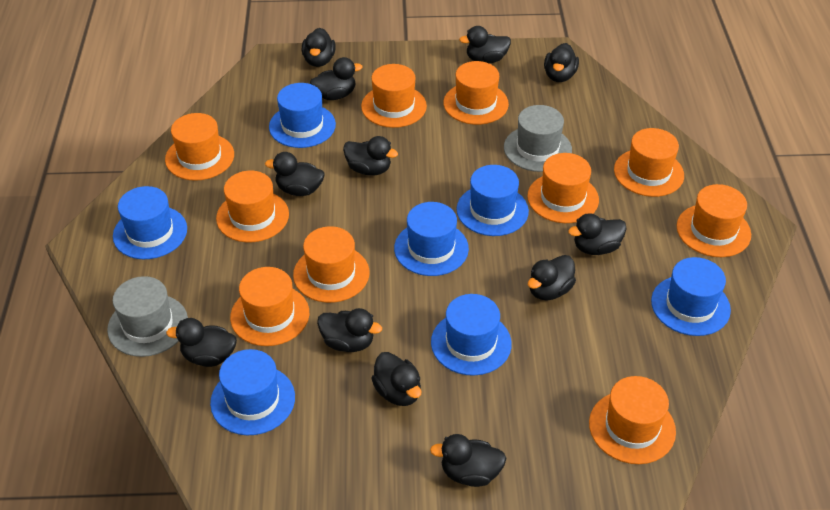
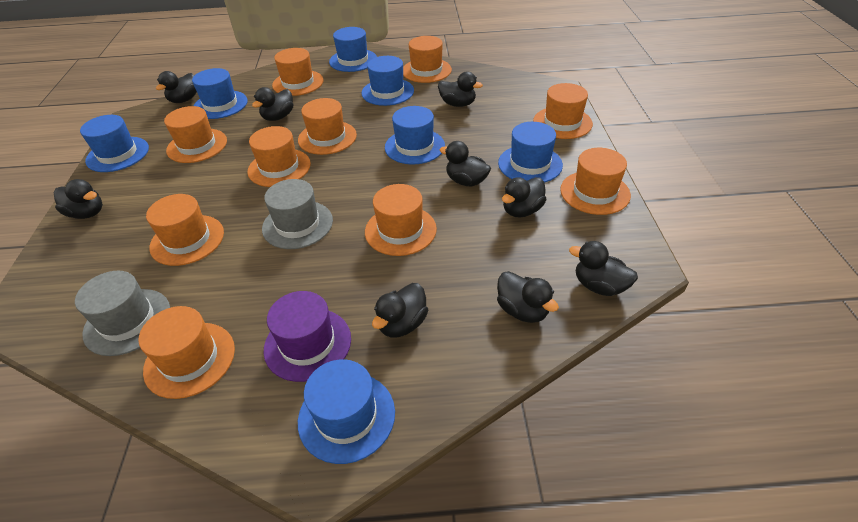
black duck: 12 -> 9
purple hat: 0 -> 1

